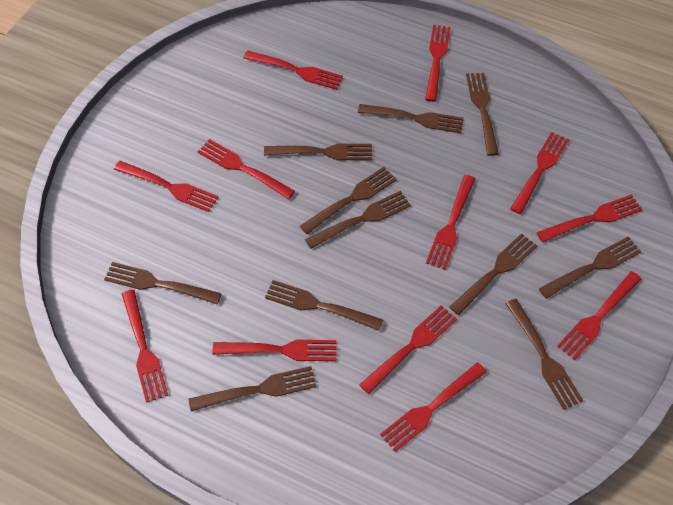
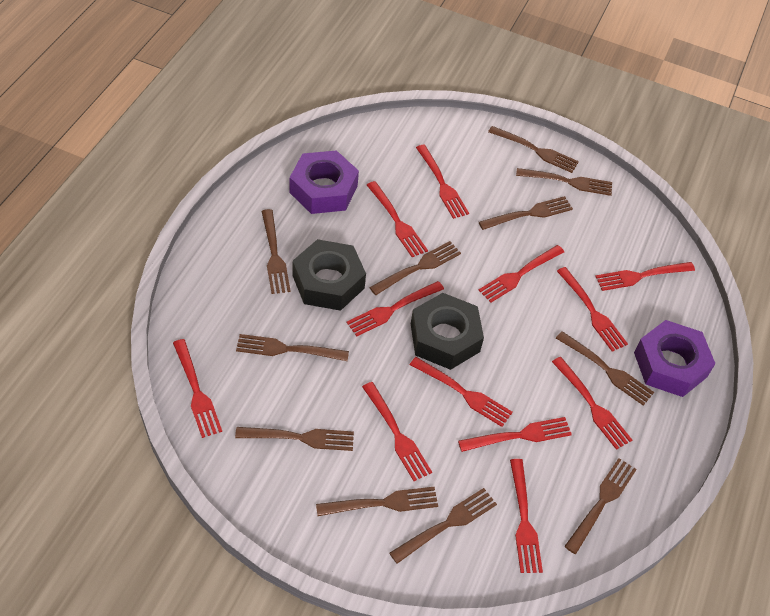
black nut: 0 -> 2
purple nut: 0 -> 2

